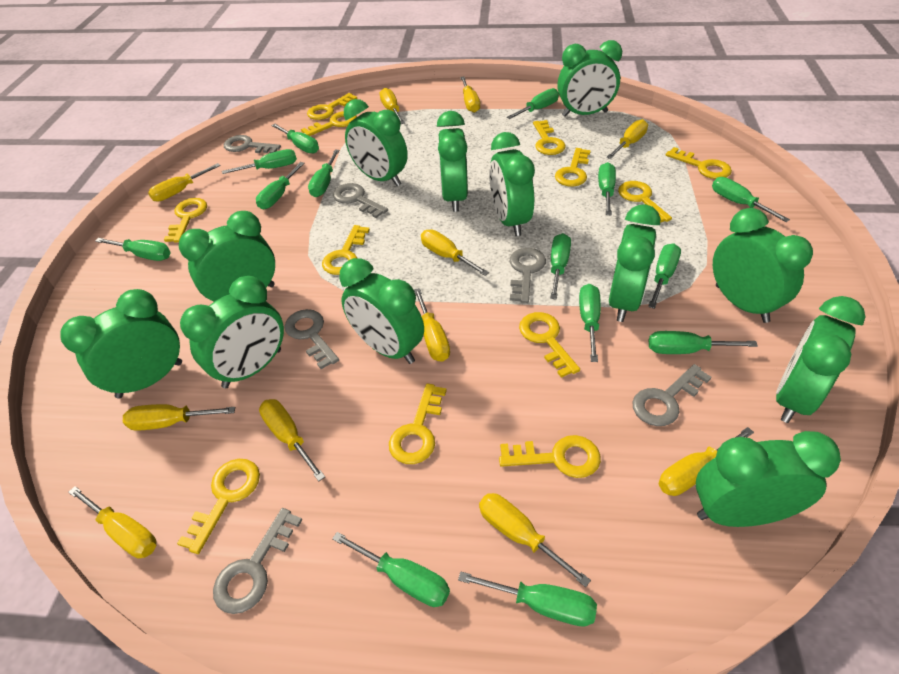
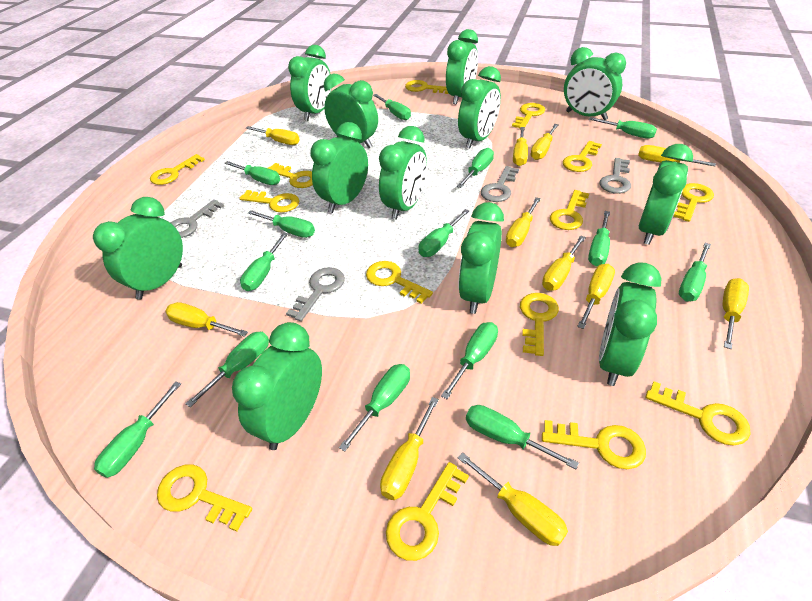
grey key: 6 -> 4
yellow key: 12 -> 14

